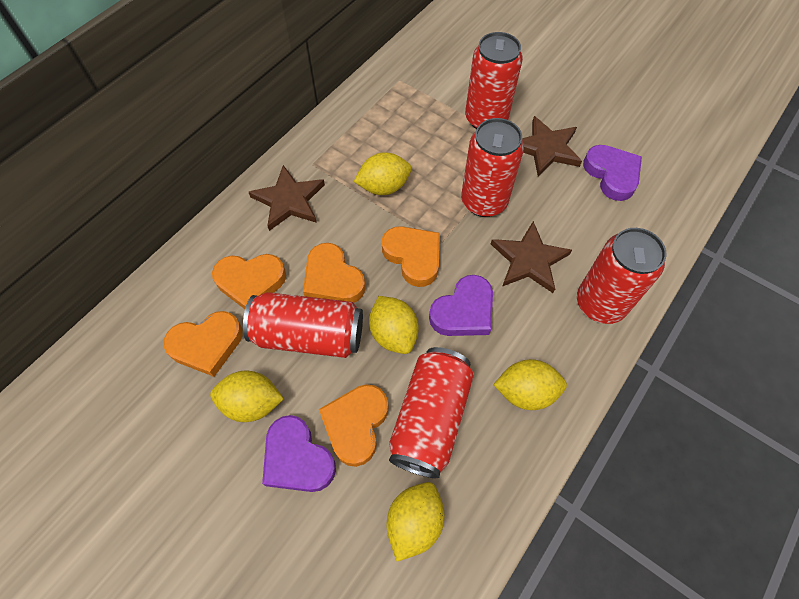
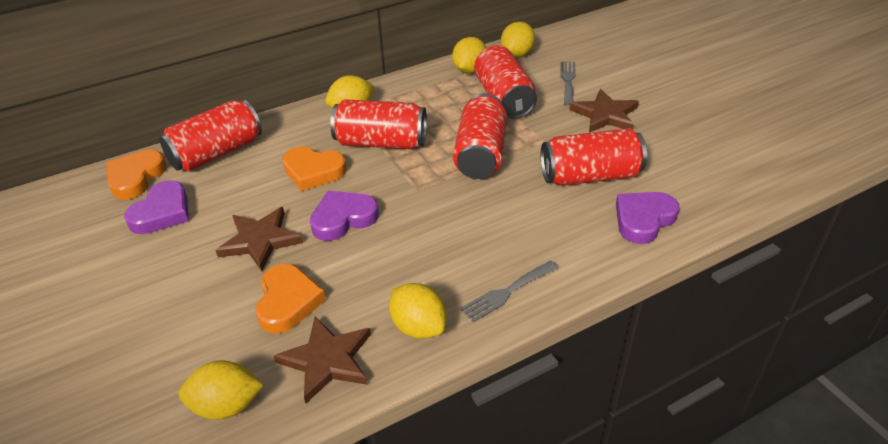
grey fork: 0 -> 2
orange heart: 5 -> 3

